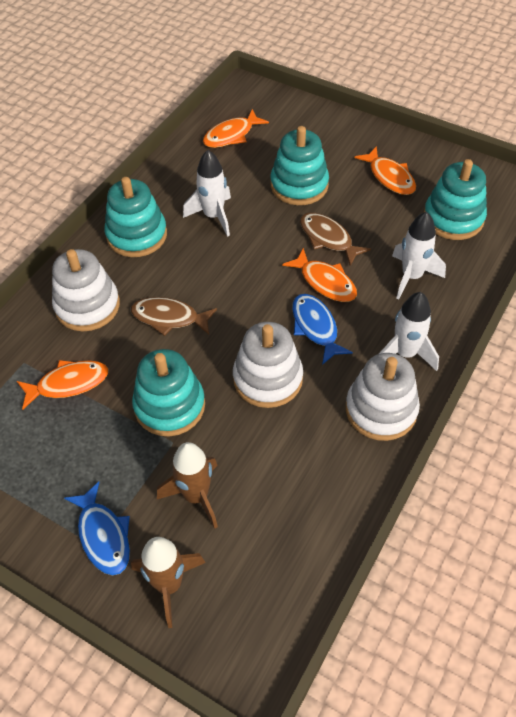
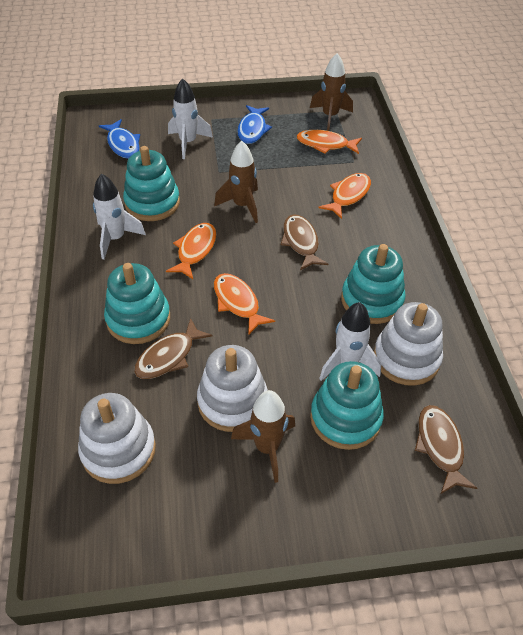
brown fish: 2 -> 3
brown rocket: 2 -> 3

